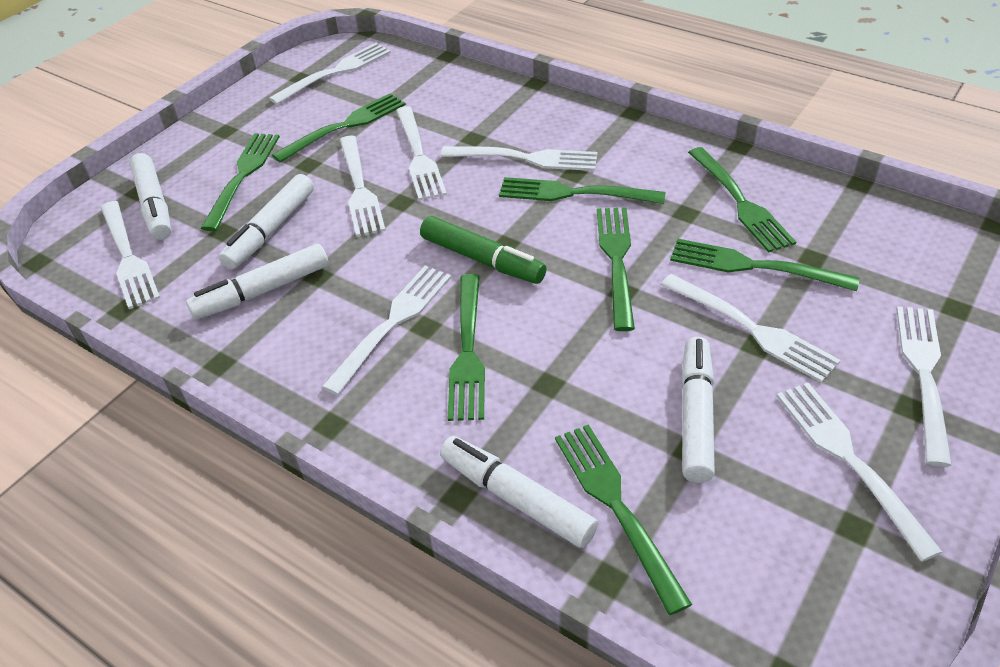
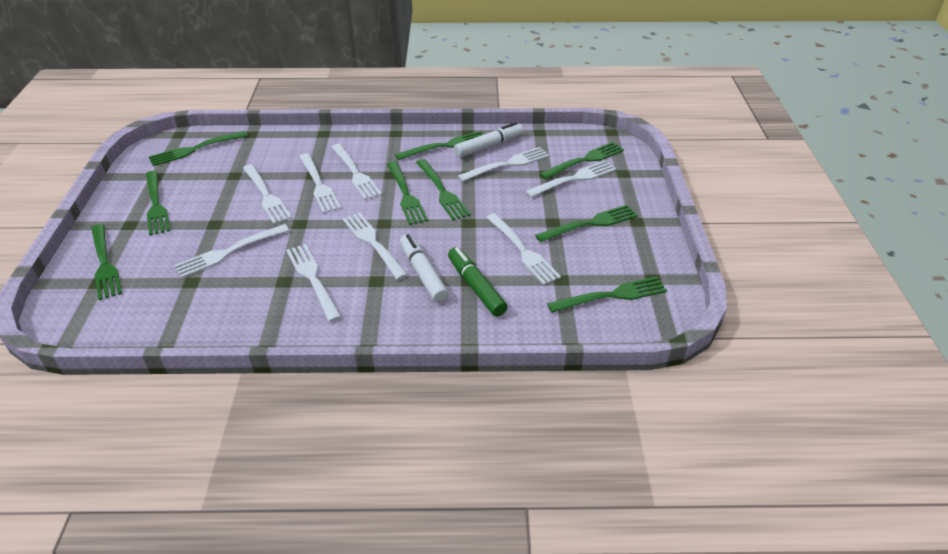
green fork: 8 -> 9
white marker: 5 -> 2

